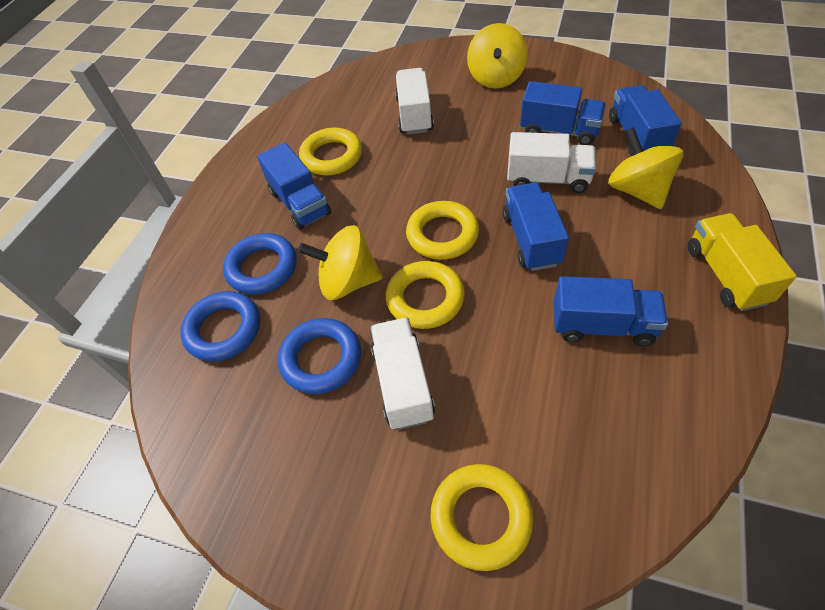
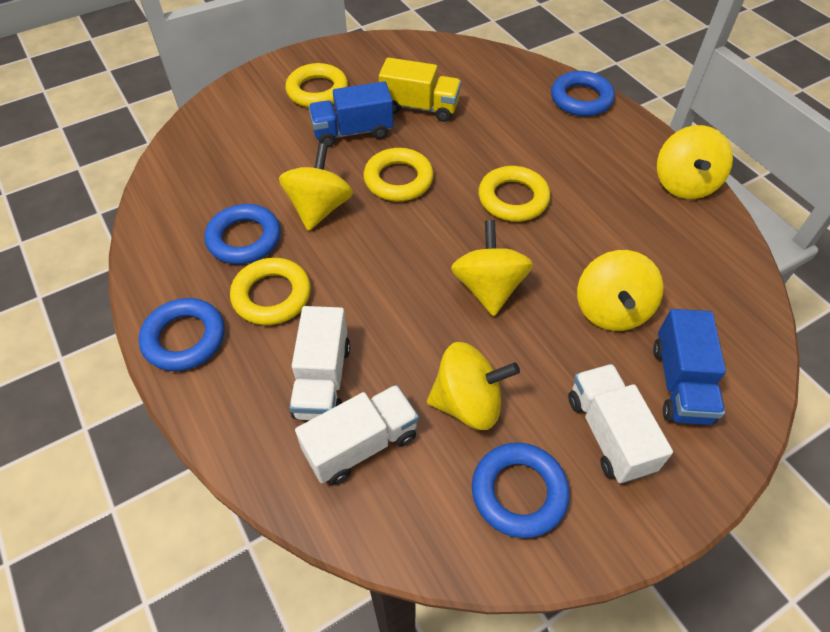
blue ring: 3 -> 4
blue truck: 5 -> 2
yellow spinning top: 3 -> 5

